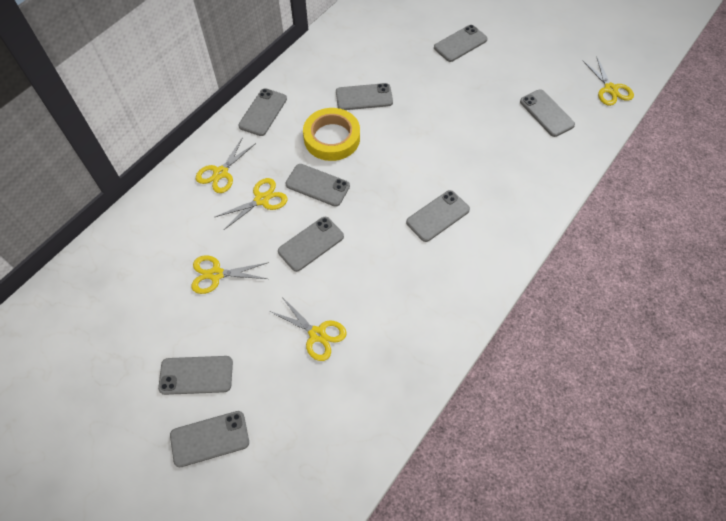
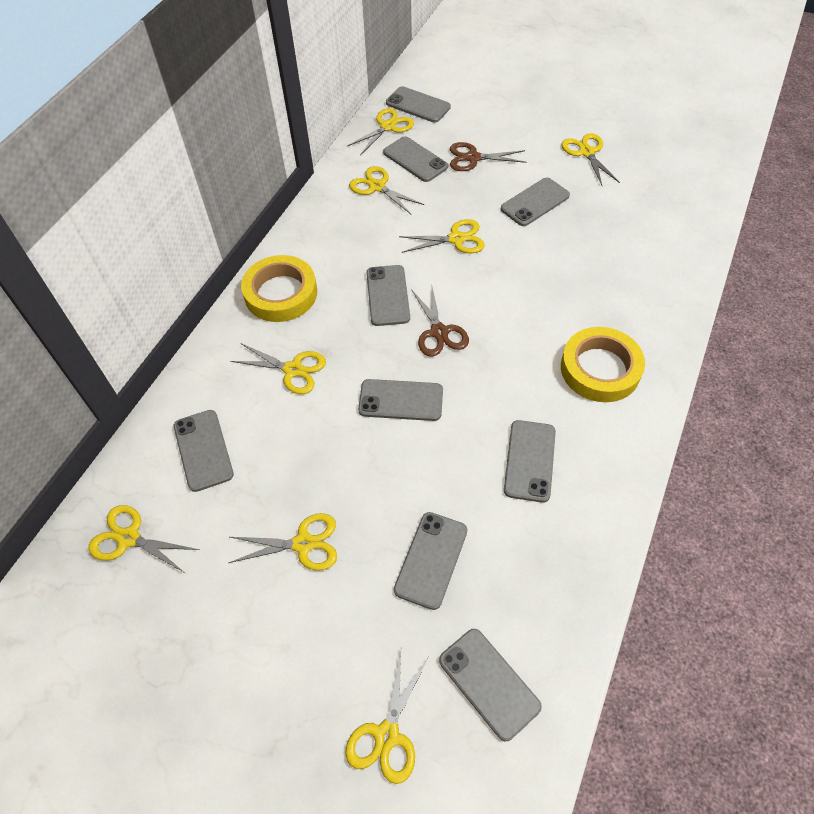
brown scissors: 0 -> 2
yellow scissors: 5 -> 8
yellow tape: 1 -> 2

